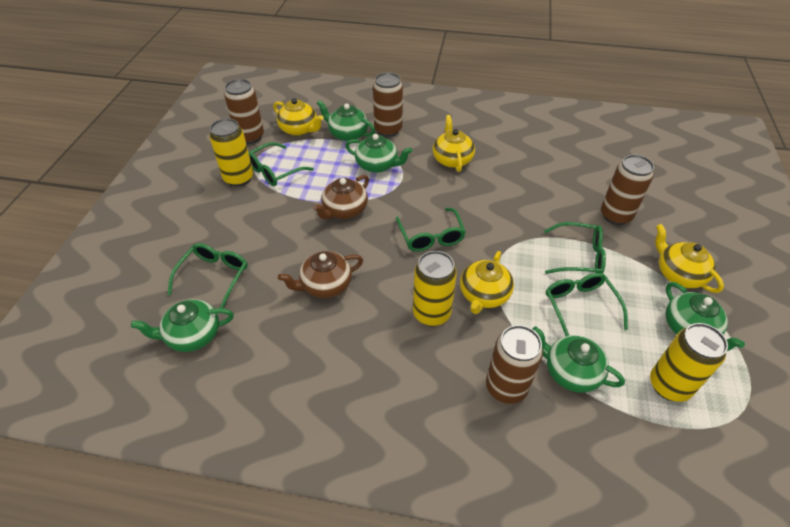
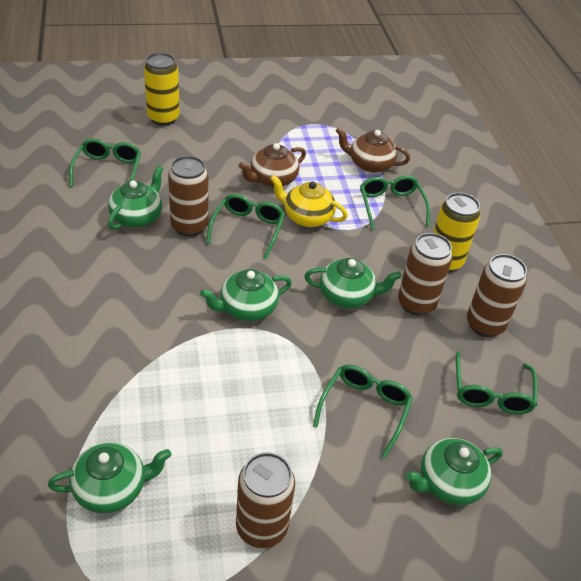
yellow can: 3 -> 2
yellow teapot: 4 -> 1

